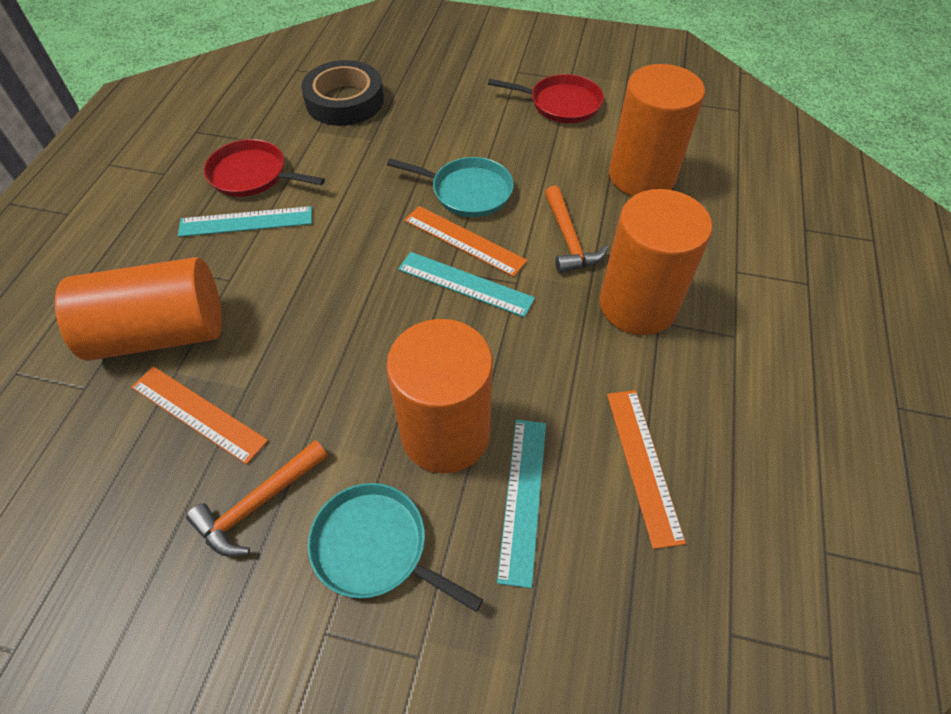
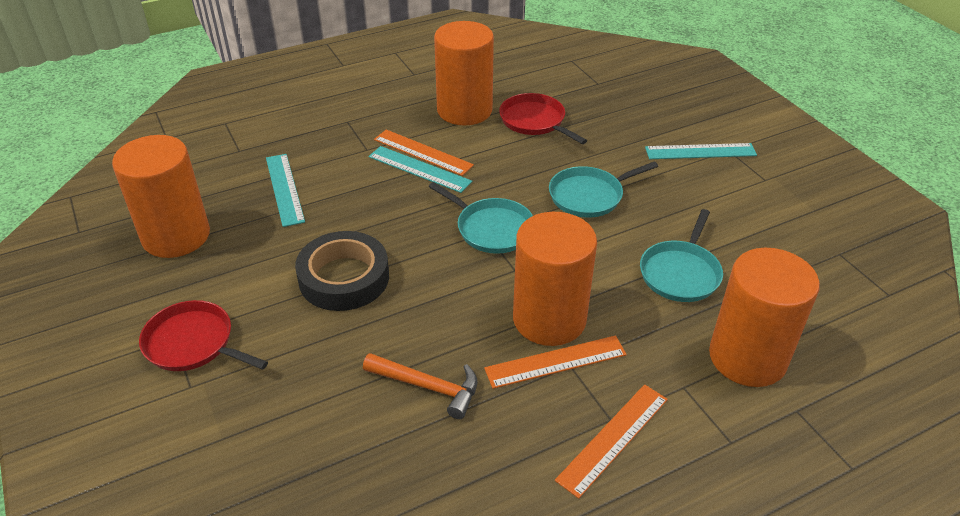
orange hammer: 2 -> 1
turquoise pan: 2 -> 3

